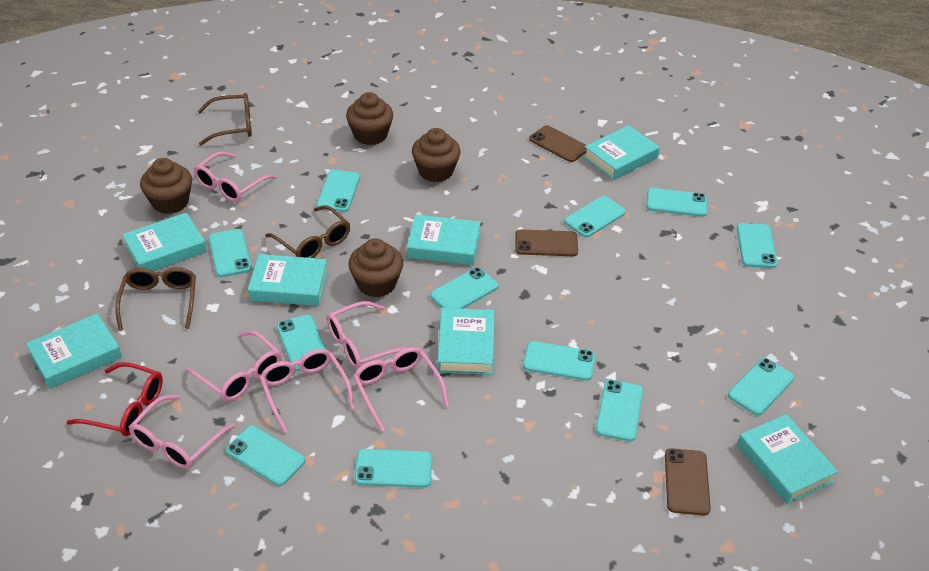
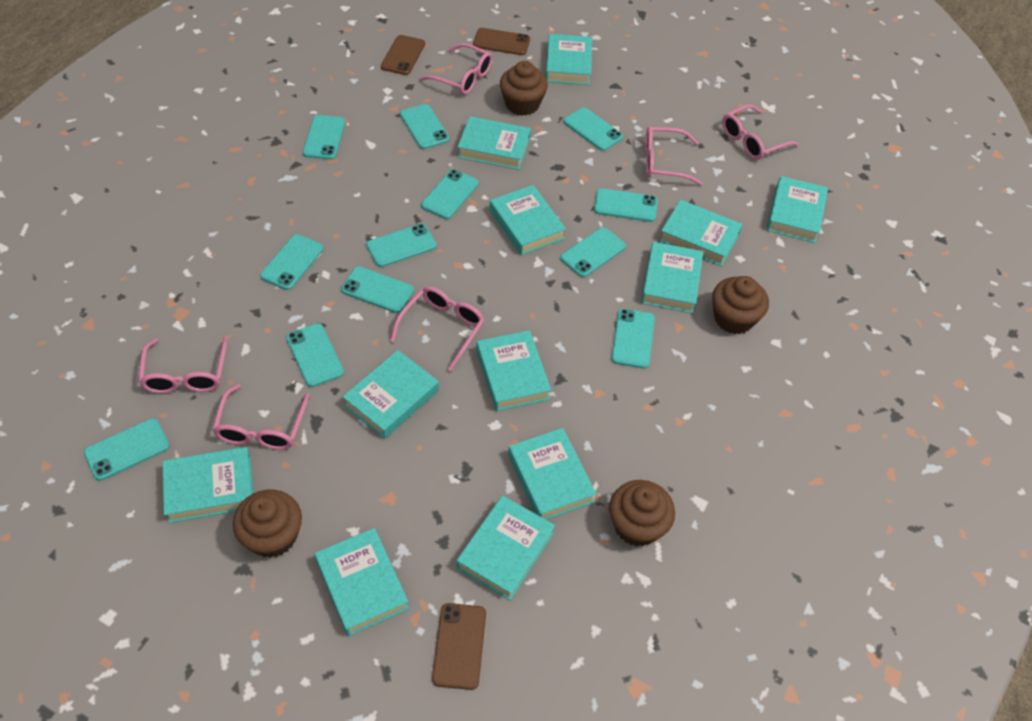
brown glasses: 3 -> 0
red glasses: 1 -> 0
turquoise book: 7 -> 12

